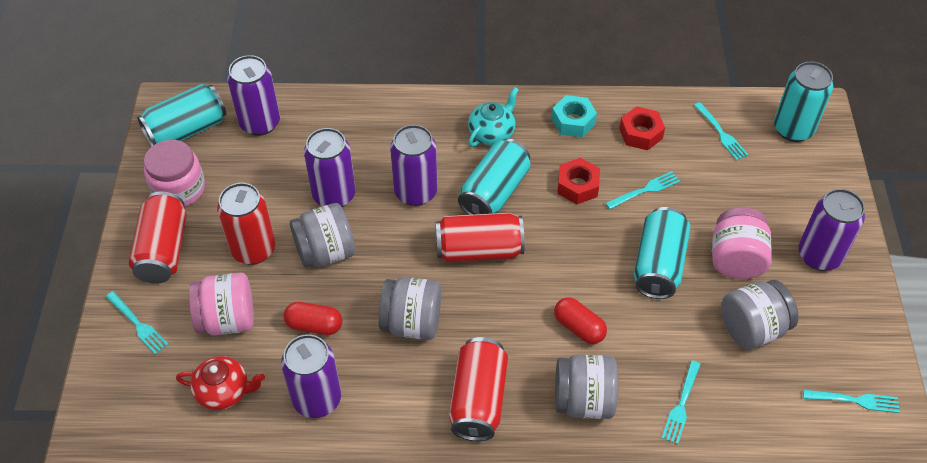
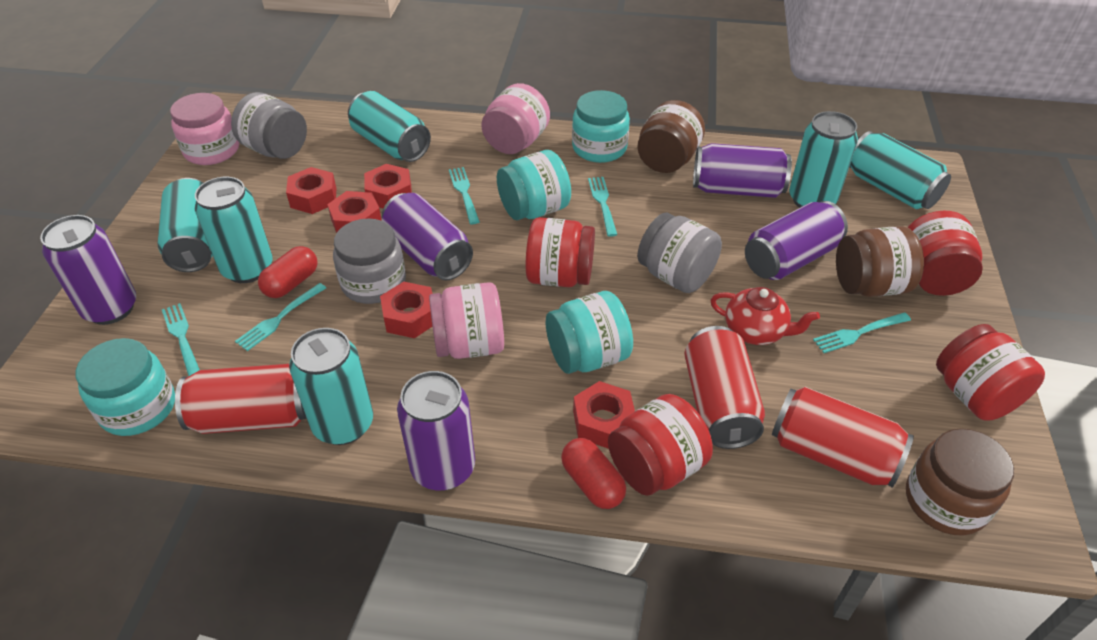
brown jar: 0 -> 3
grey jar: 4 -> 3
red can: 4 -> 3
red jar: 0 -> 4
red nut: 2 -> 5
turquoise can: 4 -> 6
turquoise jar: 0 -> 4
turquoise nut: 1 -> 0
turquoise teapot: 1 -> 0

